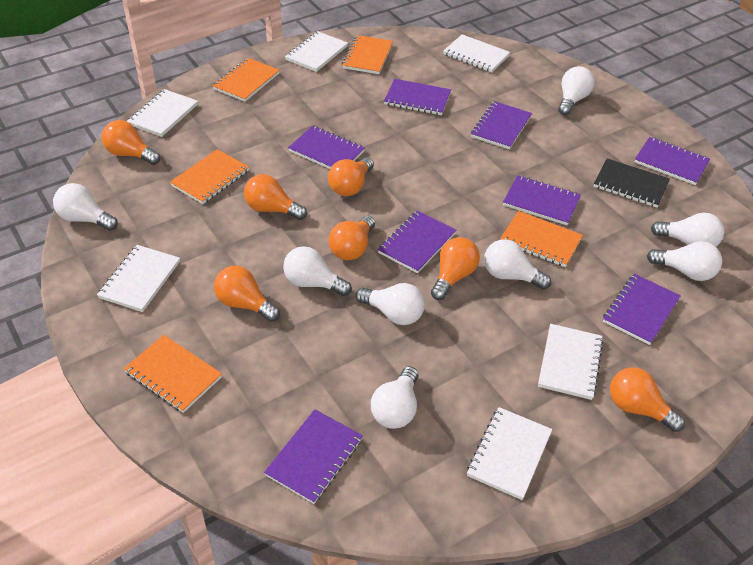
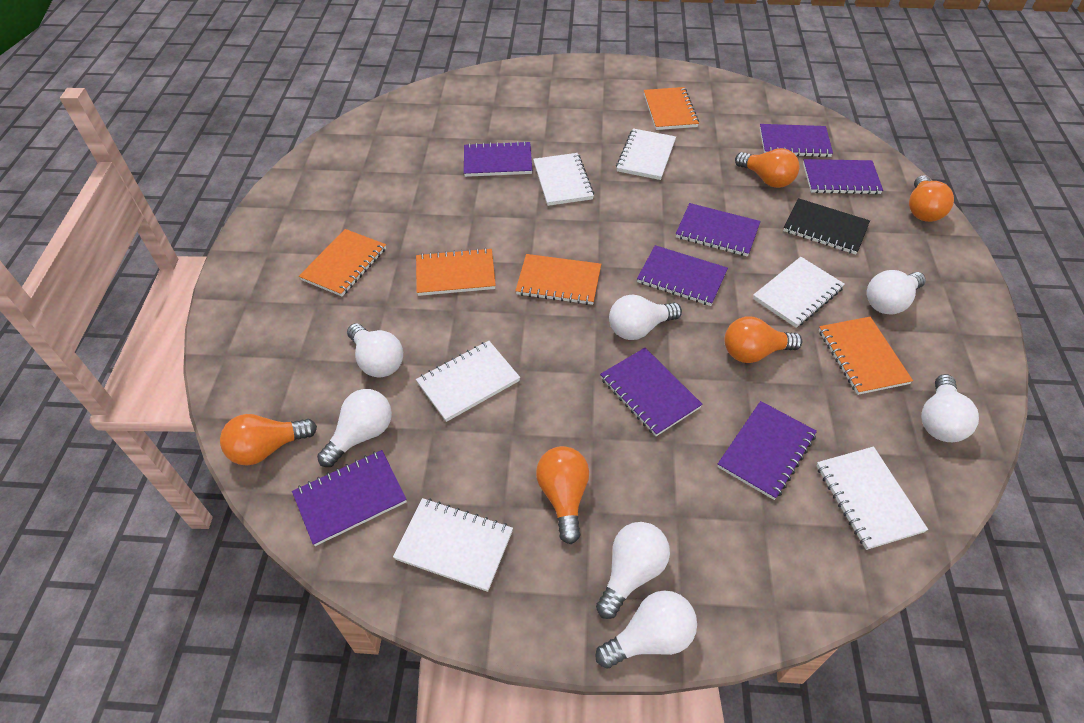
orange light bulb: 7 -> 5
white light bulb: 8 -> 7

